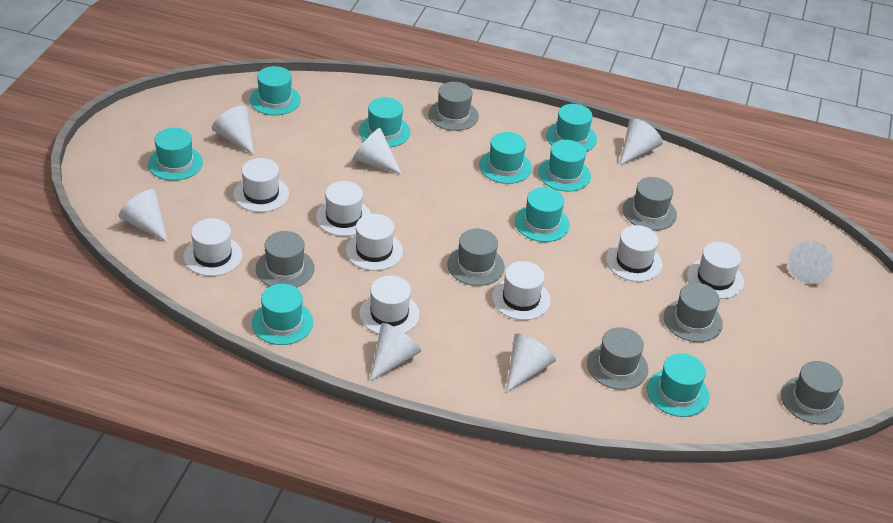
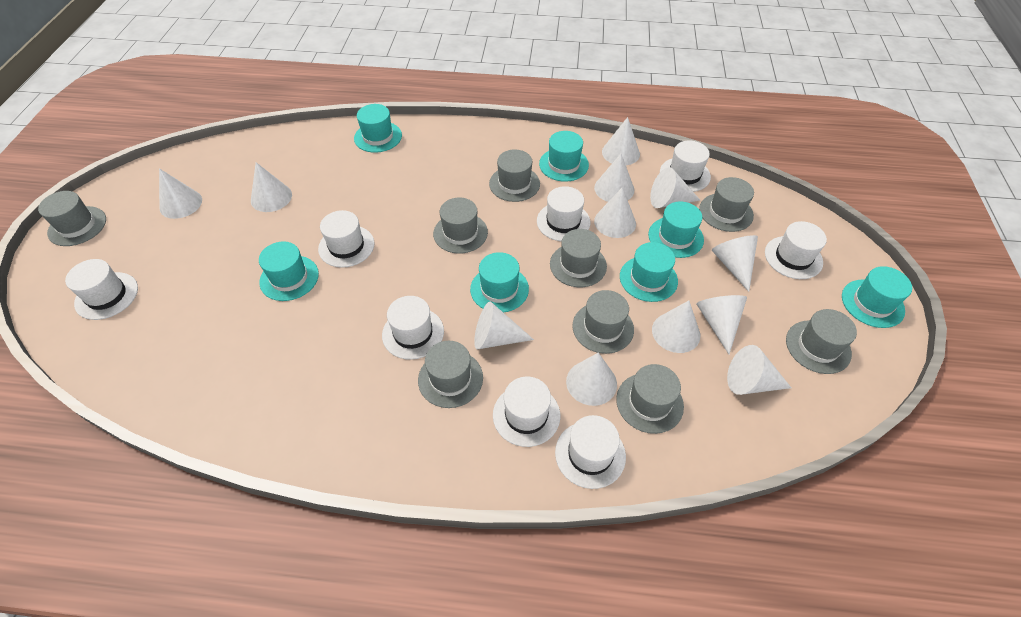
grey hat: 7 -> 9
turquoise hat: 9 -> 7
white cone: 7 -> 12

